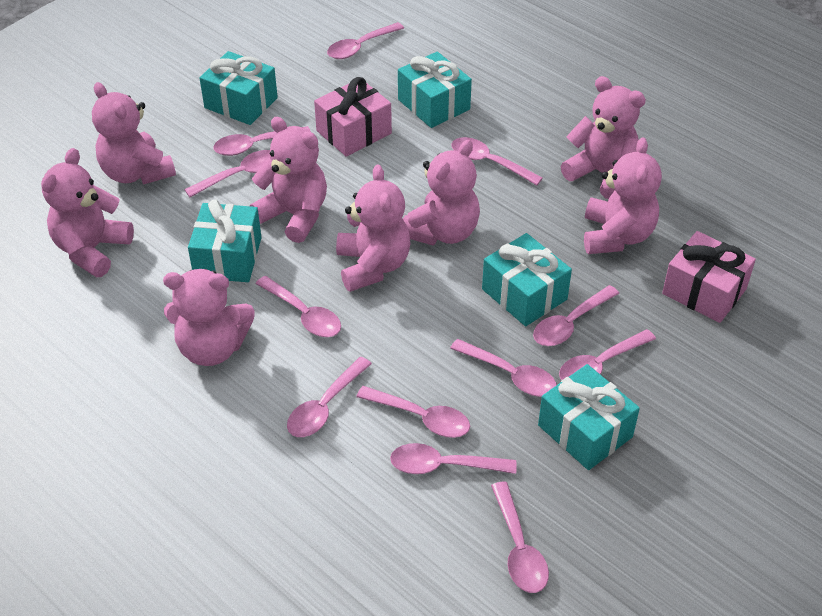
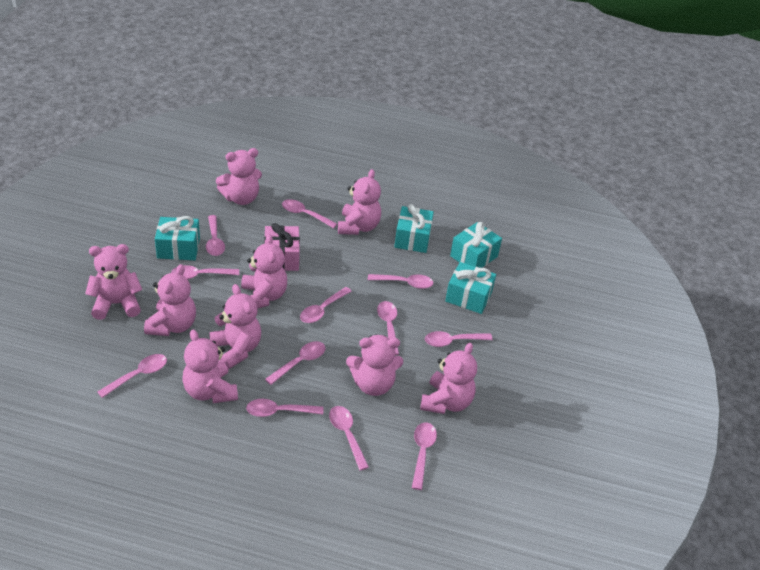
pink gift: 2 -> 1
pink teddy bear: 8 -> 9
turquoise gift: 5 -> 4

